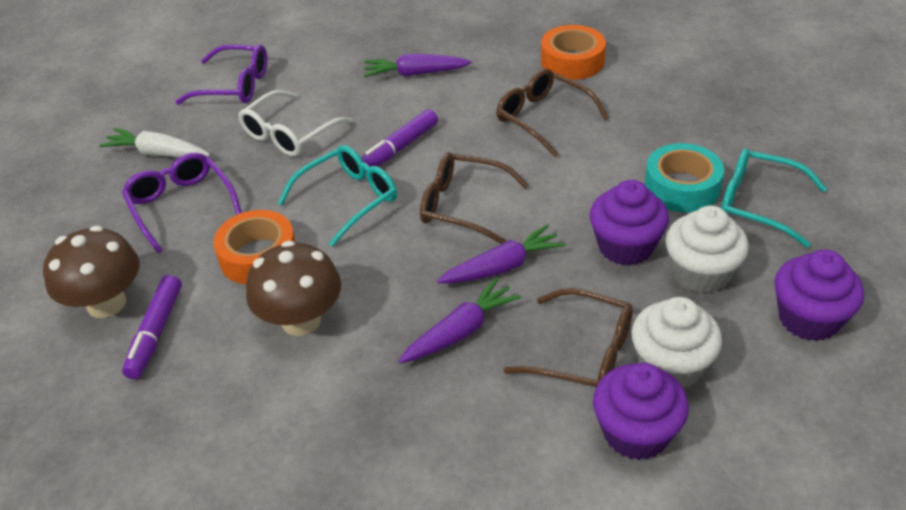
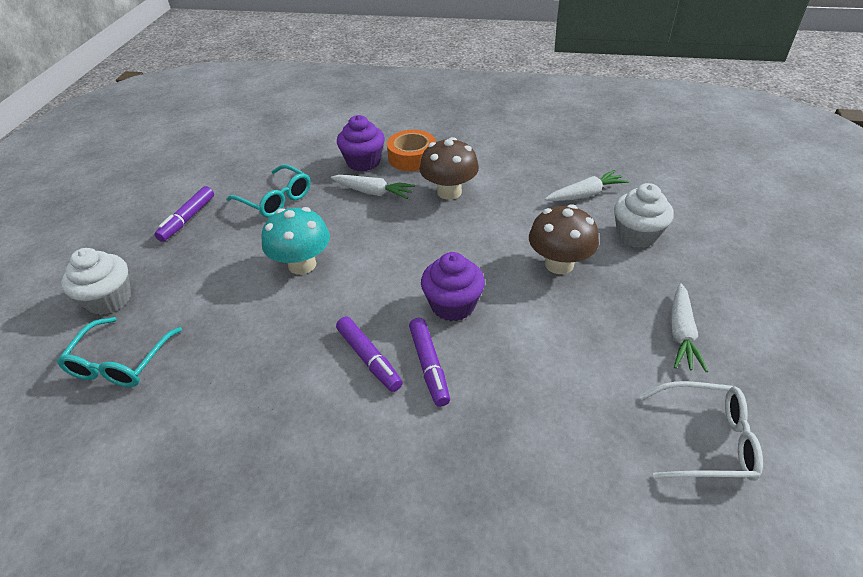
brown glasses: 3 -> 0
orange tape: 2 -> 1
purple carrot: 3 -> 0
purple cupcake: 3 -> 2
purple glasses: 2 -> 0
purple marker: 2 -> 3
turquoise mushroom: 0 -> 1
turquoise tape: 1 -> 0
white carrot: 1 -> 3

